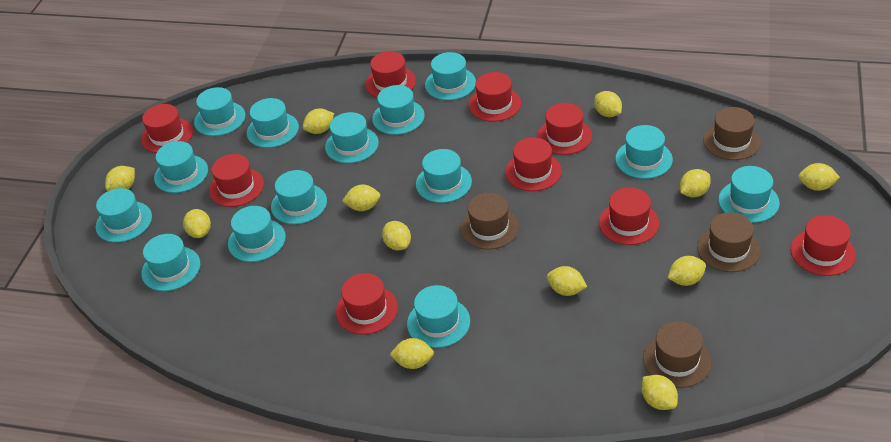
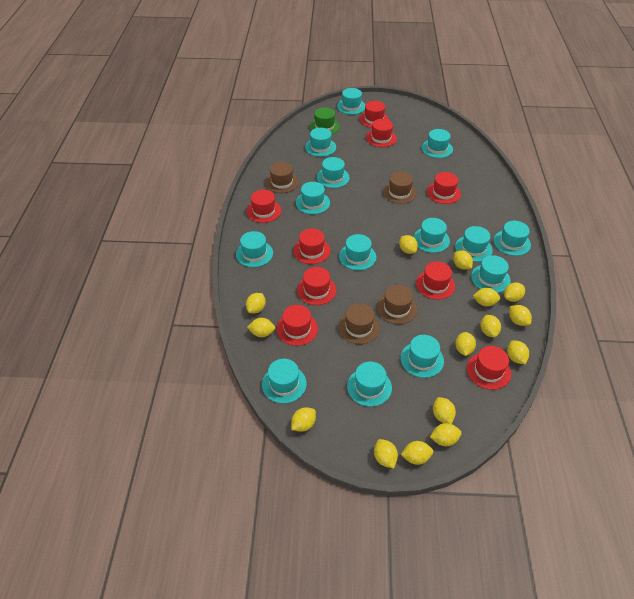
green hat: 0 -> 1
yellow lemon: 12 -> 15

